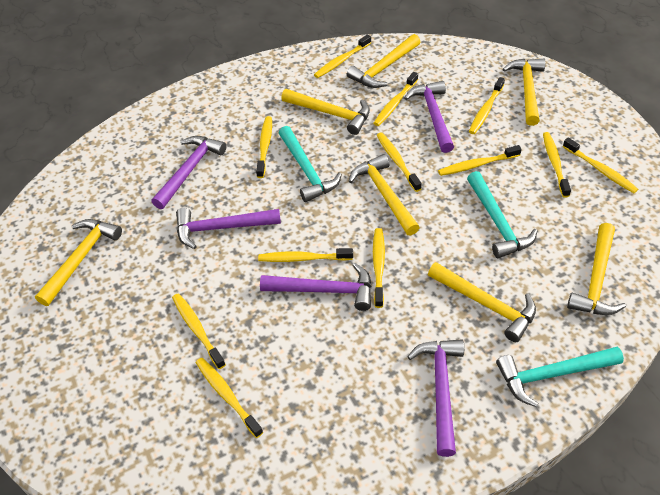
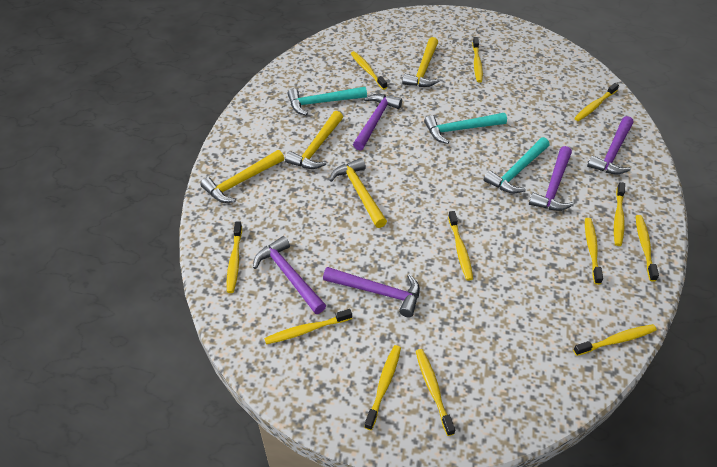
yellow hammer: 7 -> 4

